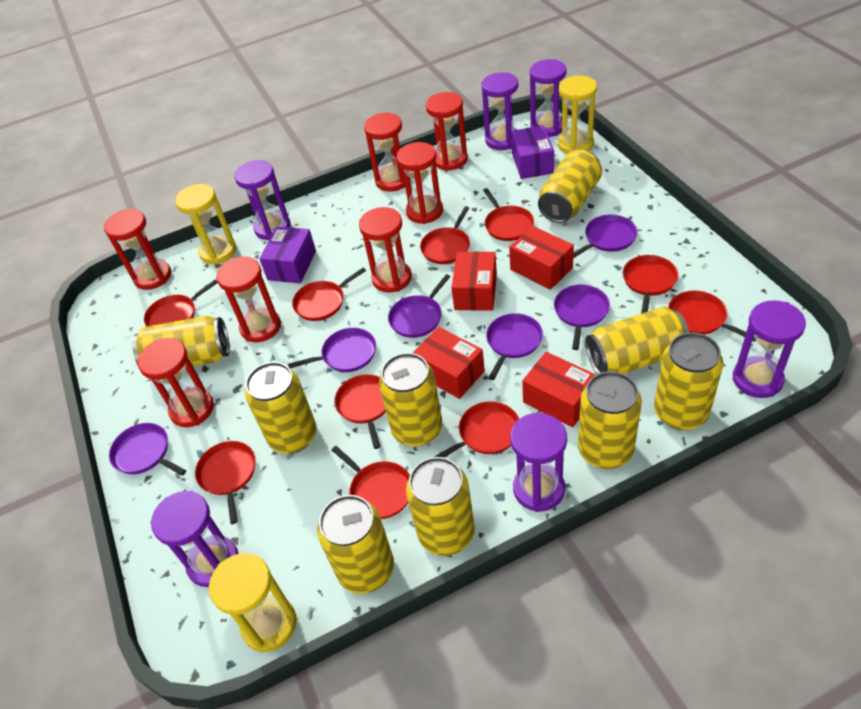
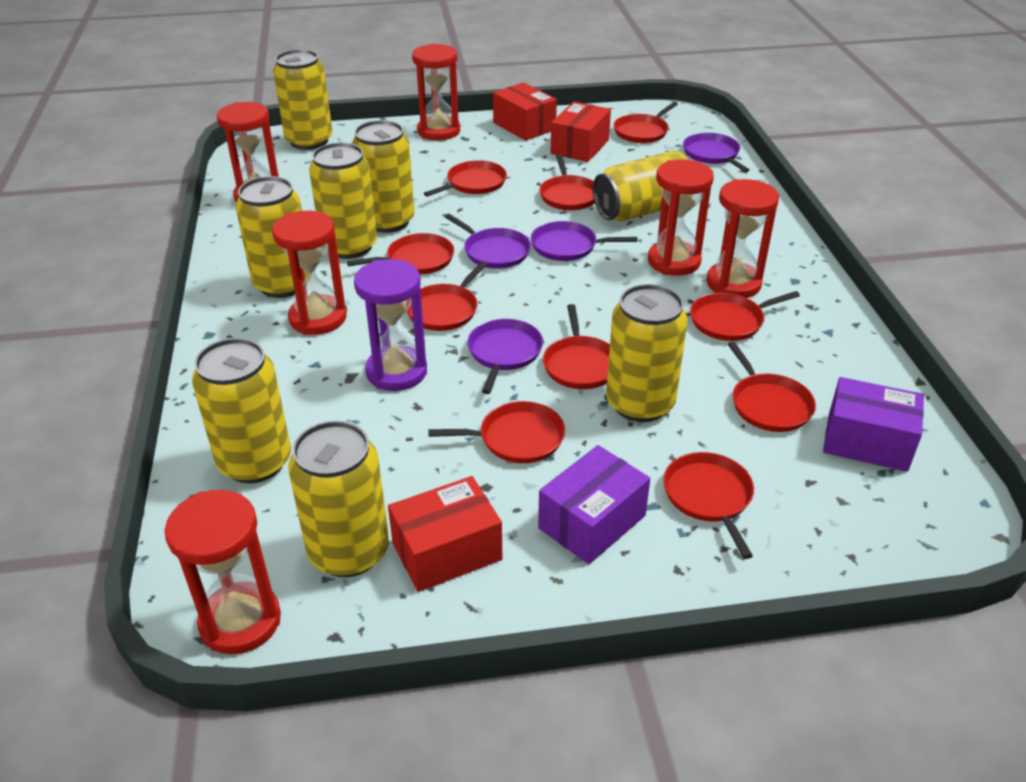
purple hourglass: 6 -> 1
purple pan: 6 -> 4
red box: 4 -> 3
red hourglass: 7 -> 6
yellow can: 9 -> 8
yellow hourglass: 3 -> 0

